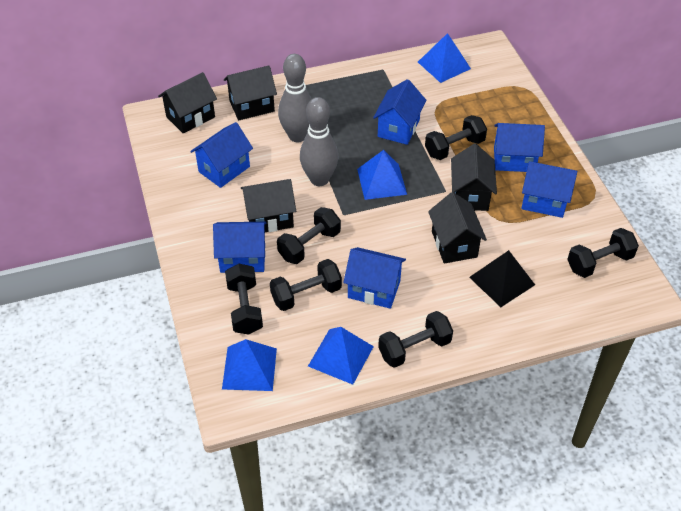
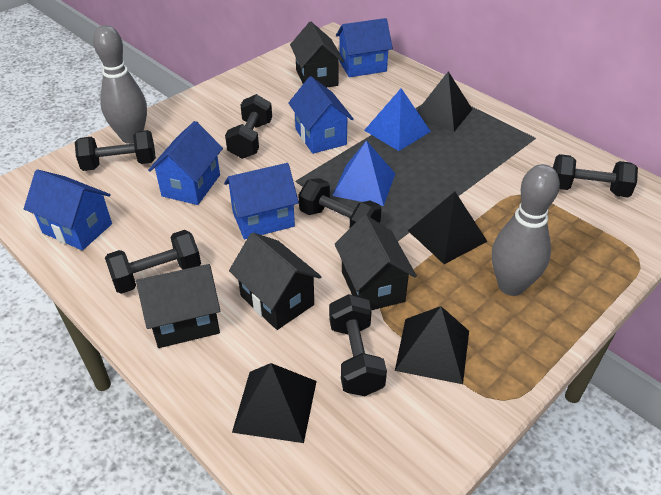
black house: 5 -> 4
black pyramid: 1 -> 4
blue house: 6 -> 5
blue pyramid: 4 -> 2

